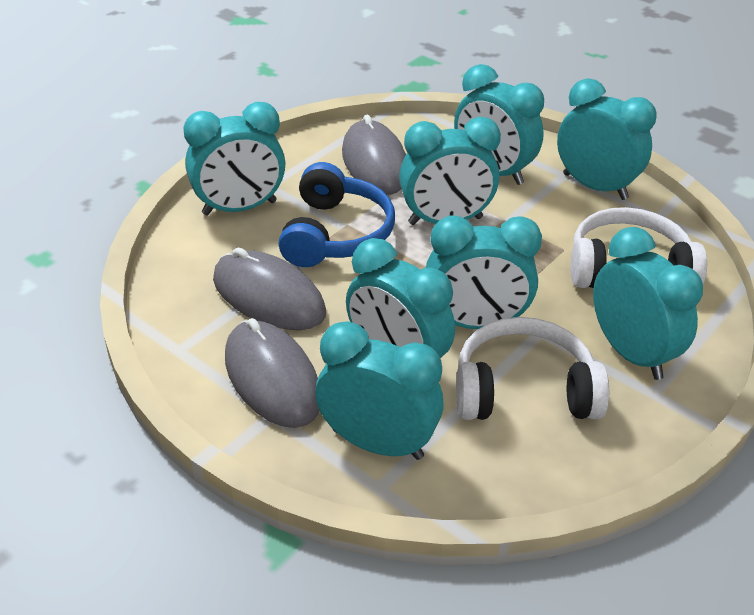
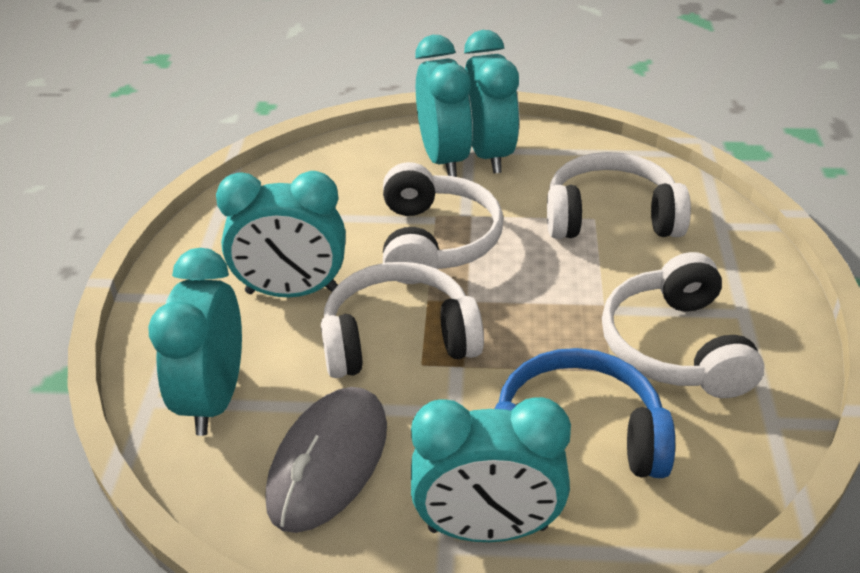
grey mouse: 3 -> 1
turquoise clock: 8 -> 5
white headphones: 2 -> 4

